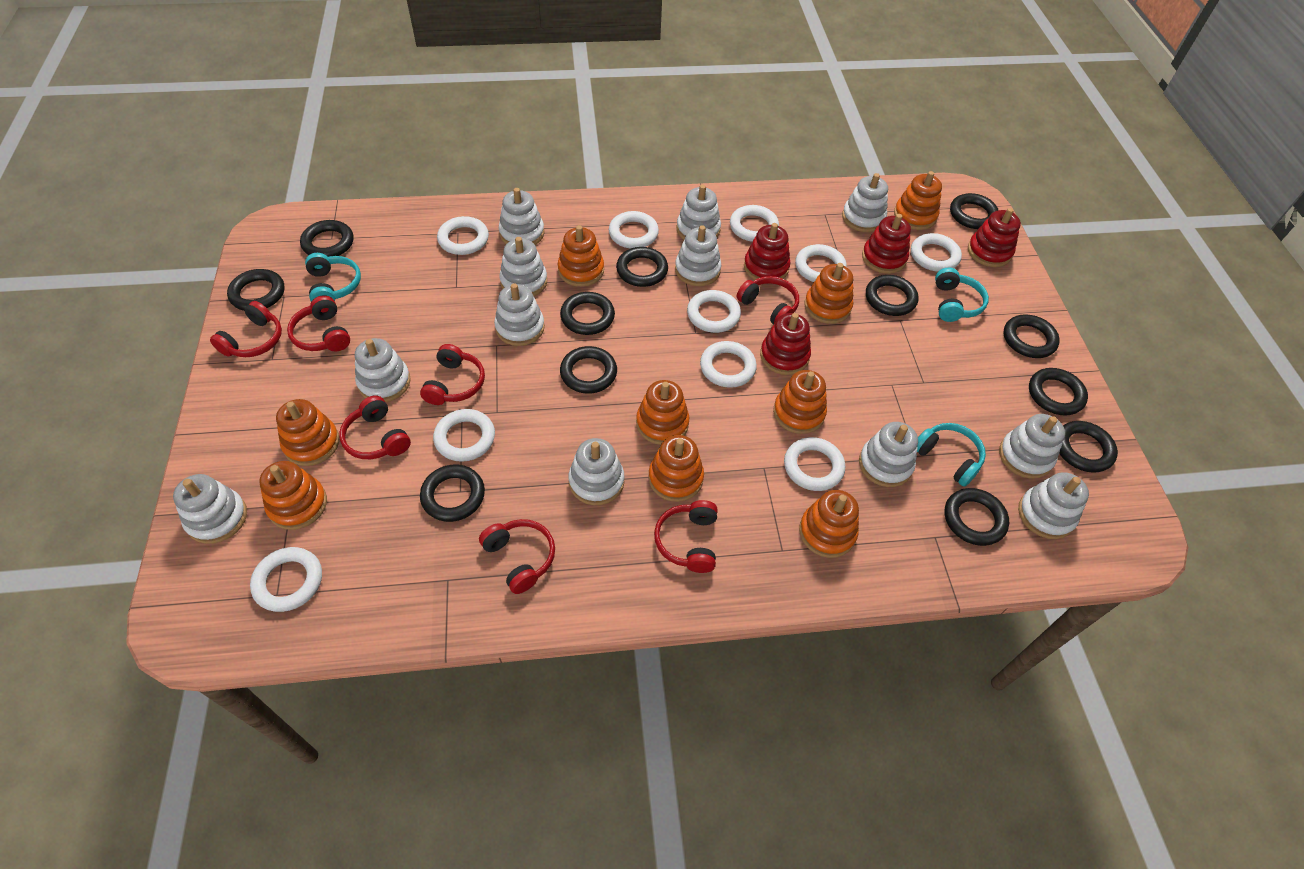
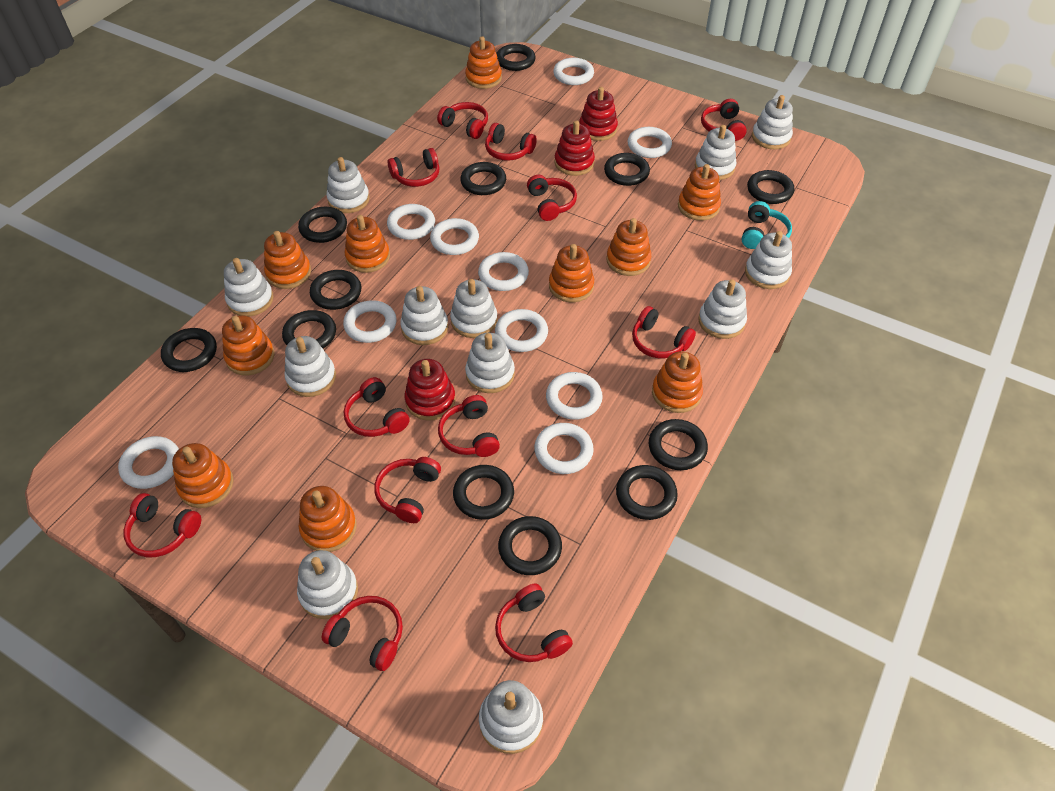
orange stacking toy: 9 -> 10
red headphones: 7 -> 12
red stacking toy: 4 -> 3
turquoise headphones: 3 -> 1

